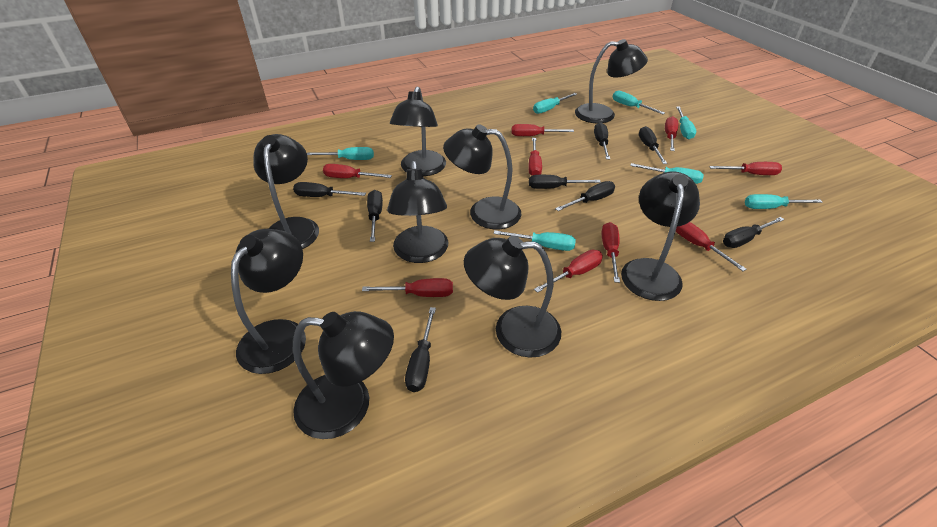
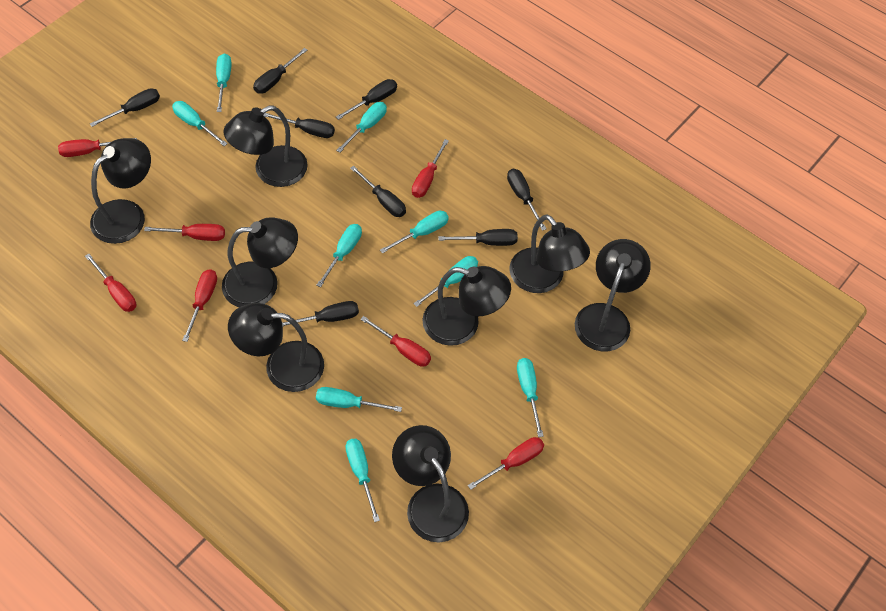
black lamp: 9 -> 8
red screwdriver: 9 -> 7
turquoise screwdriver: 7 -> 9

